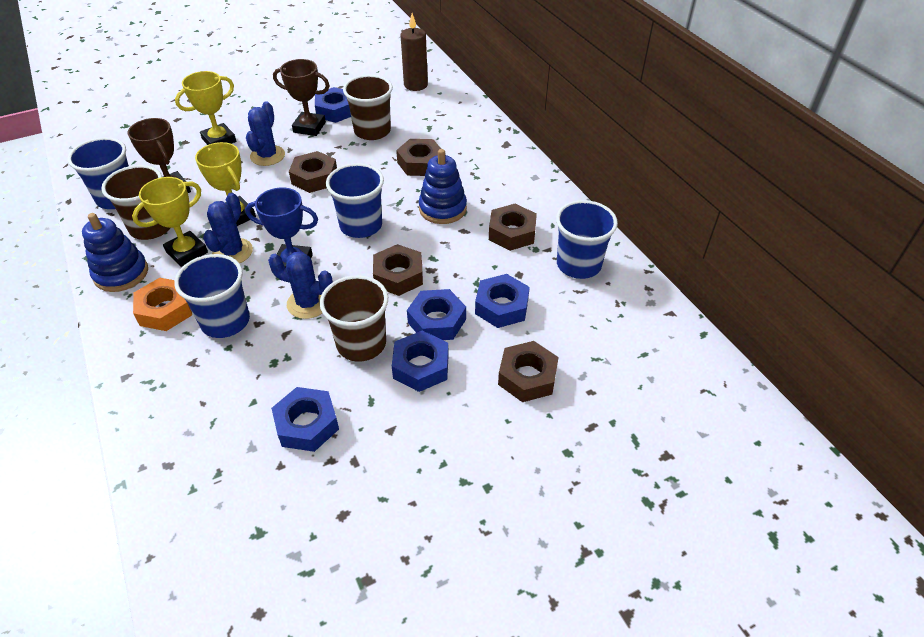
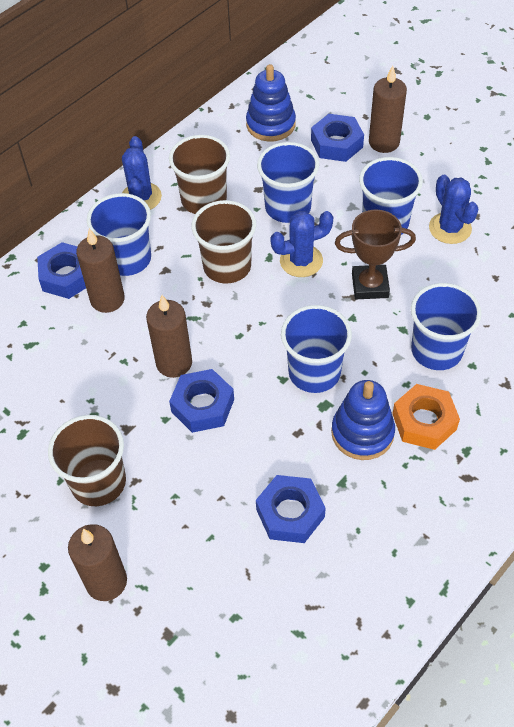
blue cup: 4 -> 5
blue nut: 5 -> 4
blue trophy: 1 -> 0
brown candle: 1 -> 4
brown nut: 5 -> 0
brown trophy: 2 -> 1
yellow trophy: 3 -> 0

